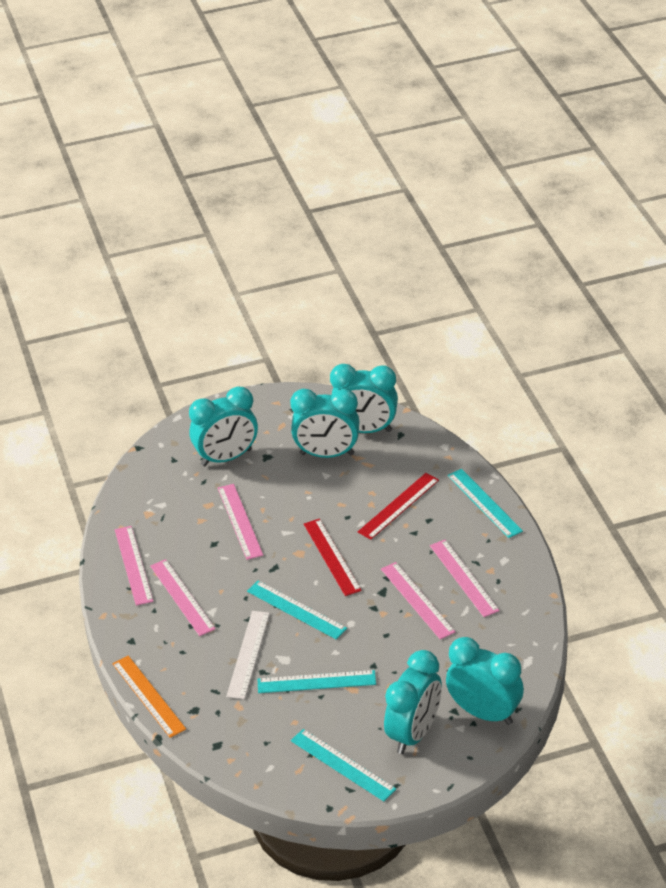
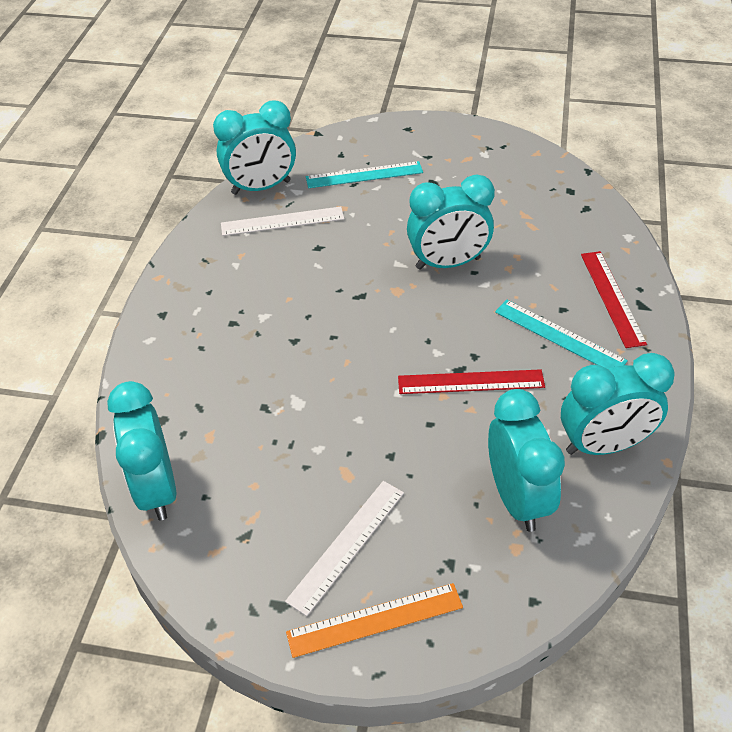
pink ruler: 5 -> 0
turquoise ruler: 4 -> 2
white ruler: 1 -> 2

